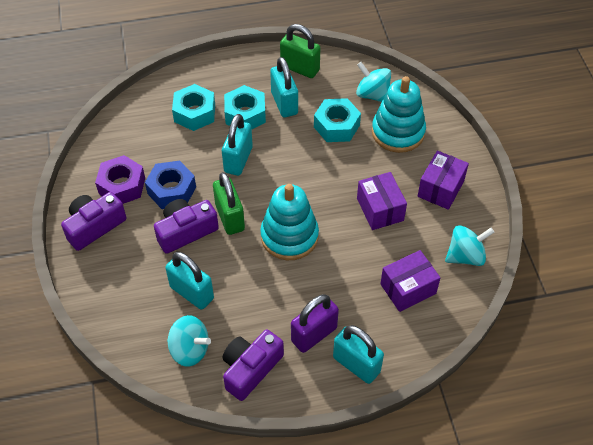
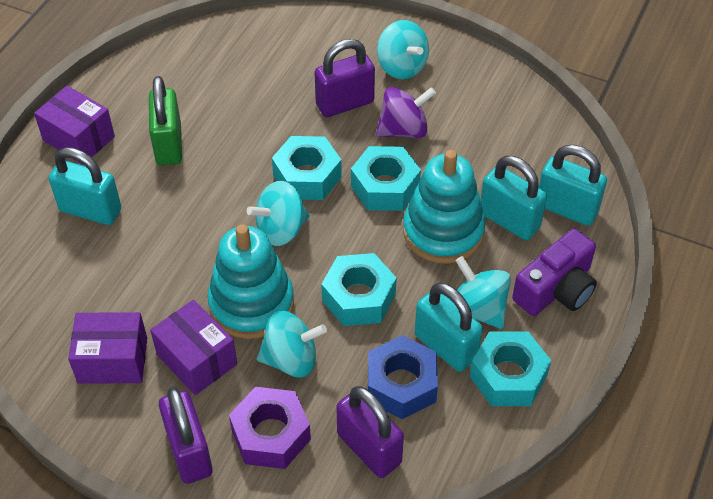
green padlock: 2 -> 1
purple camera: 3 -> 1
purple padlock: 1 -> 3
purple spinning top: 0 -> 1
turquoise nut: 3 -> 4
turquoise spinning top: 3 -> 4

